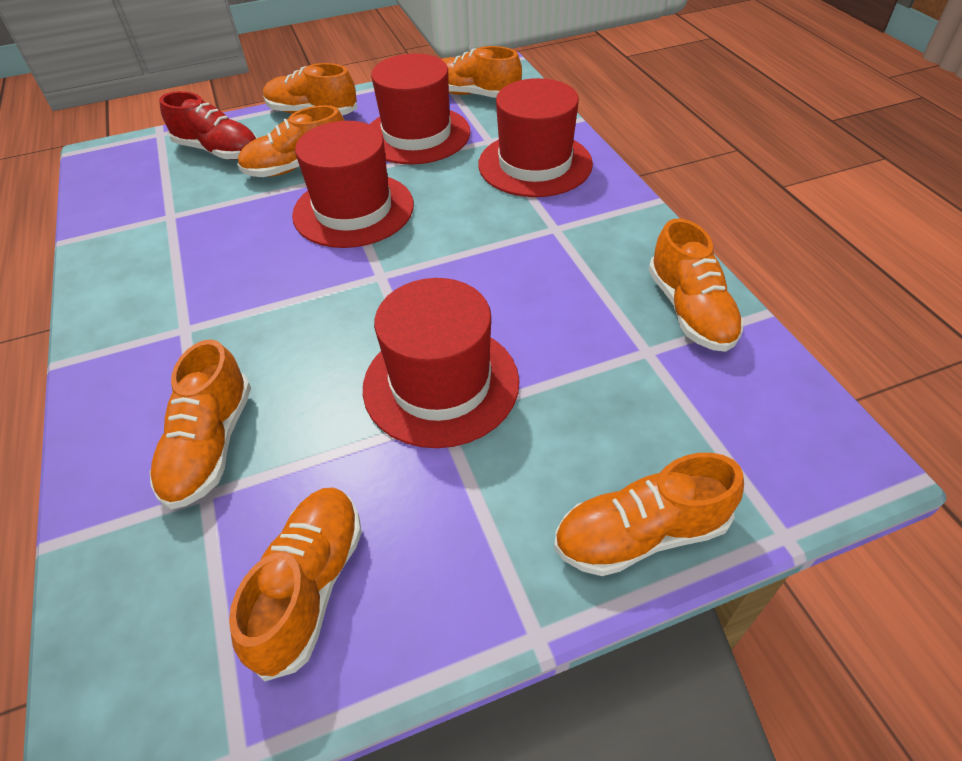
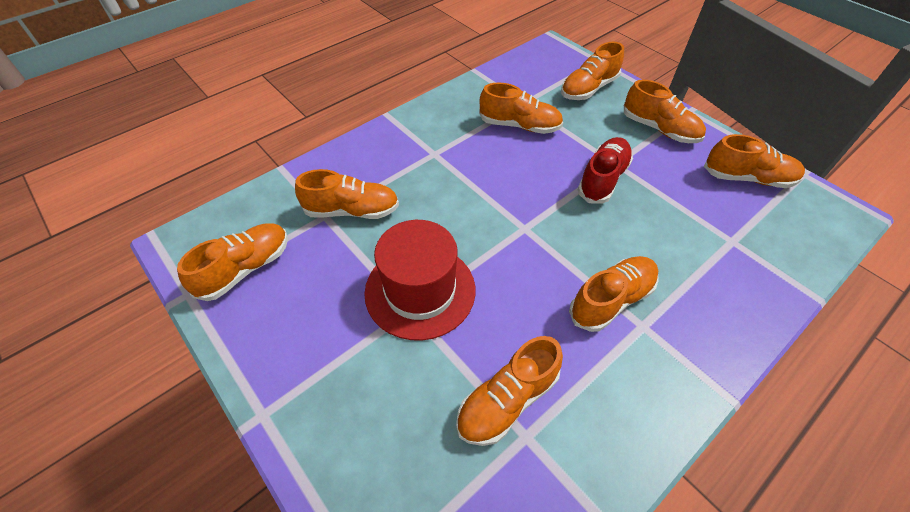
orange shoe: 7 -> 8
red hat: 4 -> 1

